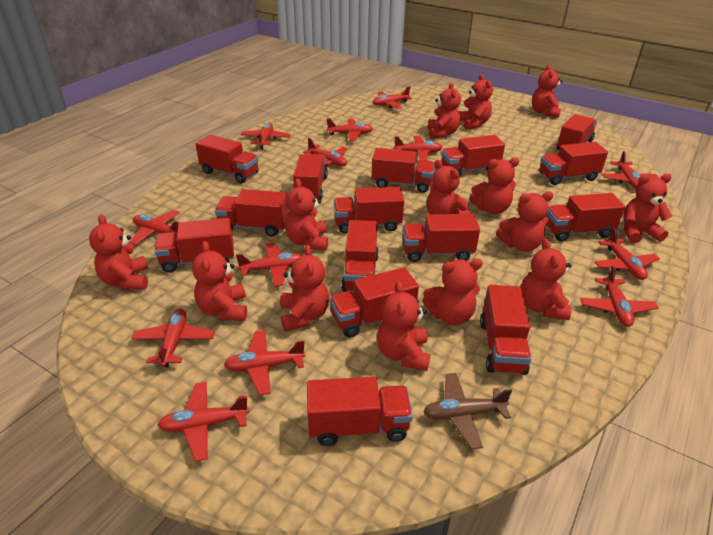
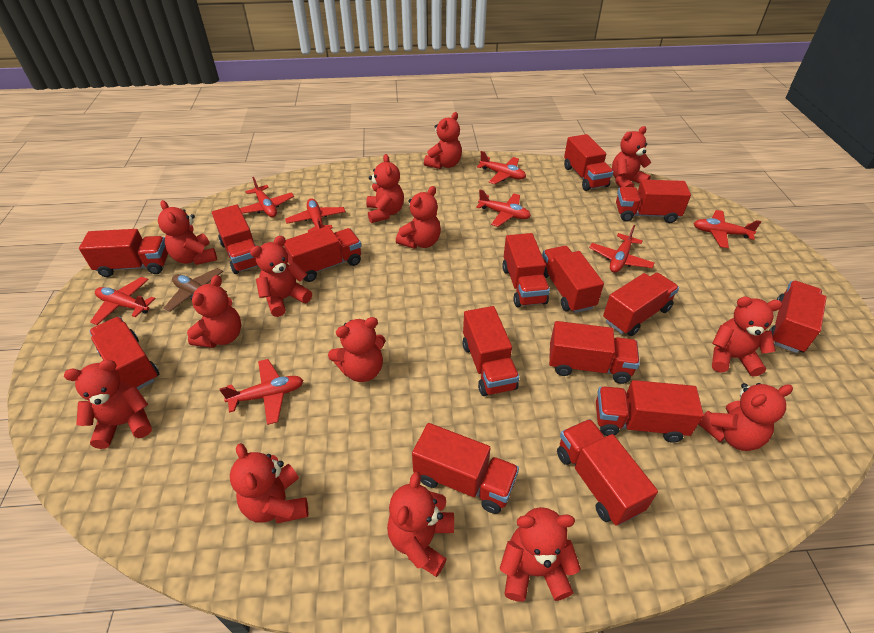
red plane: 13 -> 8

